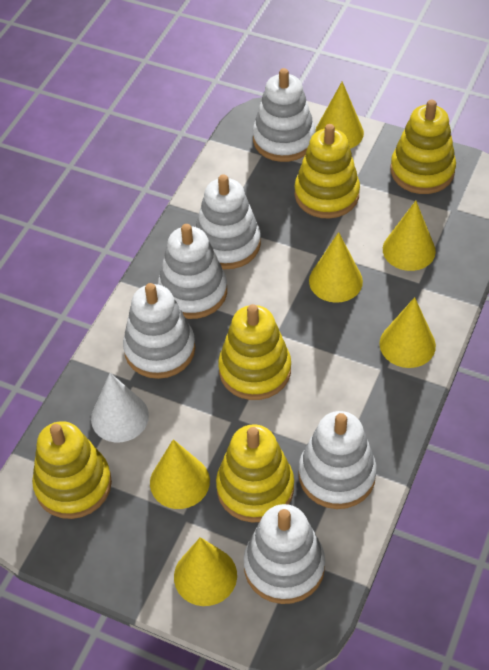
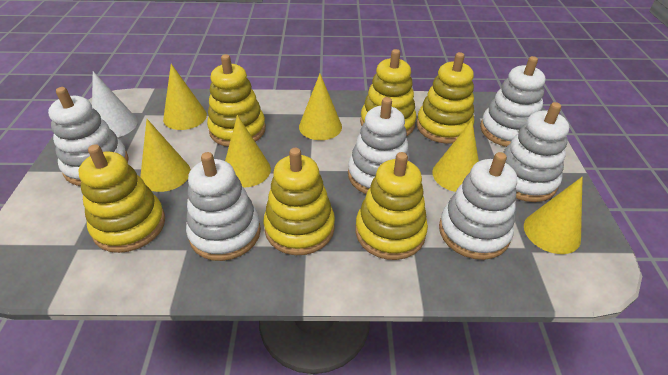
yellow stacking toy: 5 -> 6

